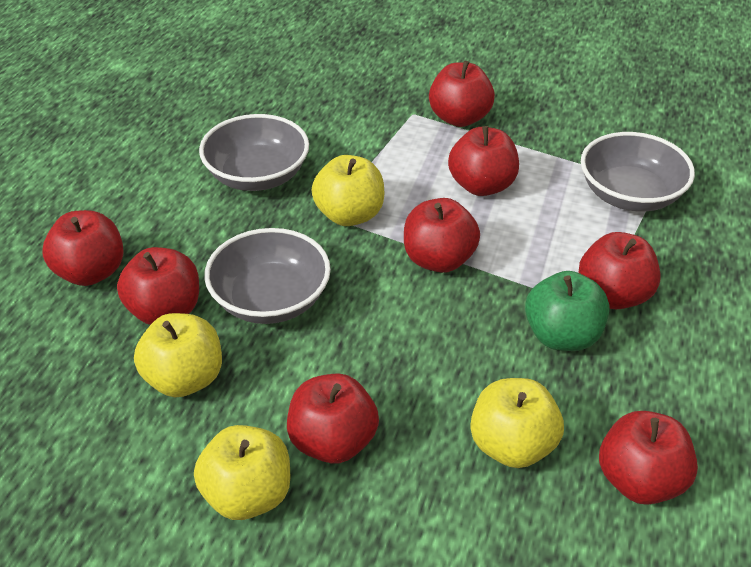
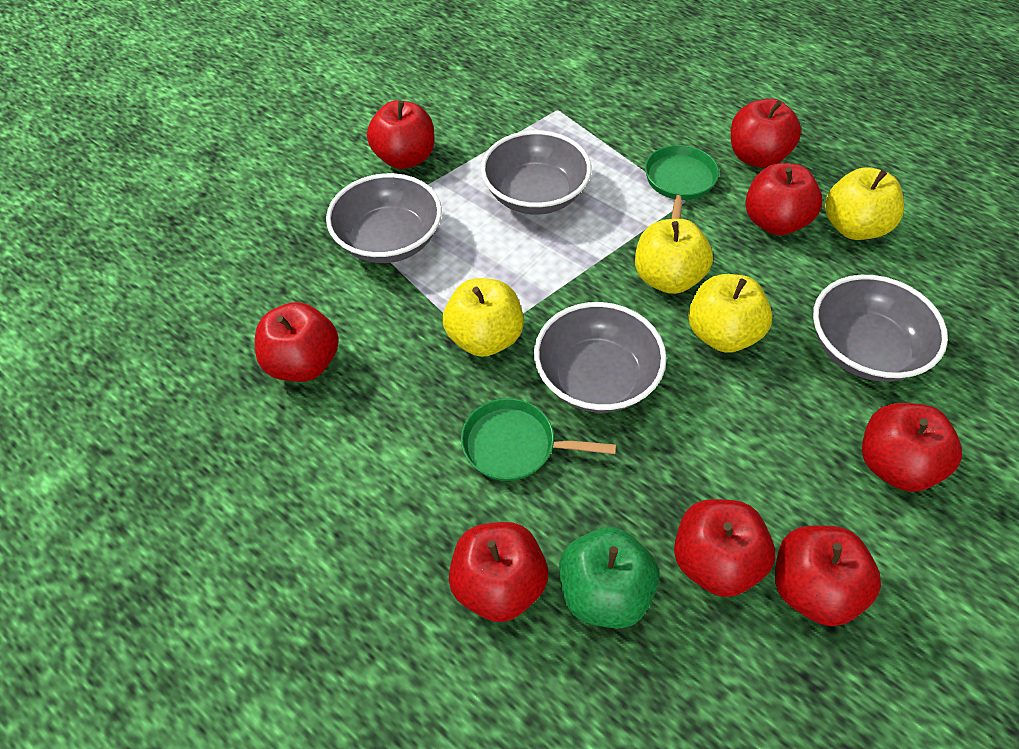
green pan: 0 -> 2
grey bowl: 3 -> 4

